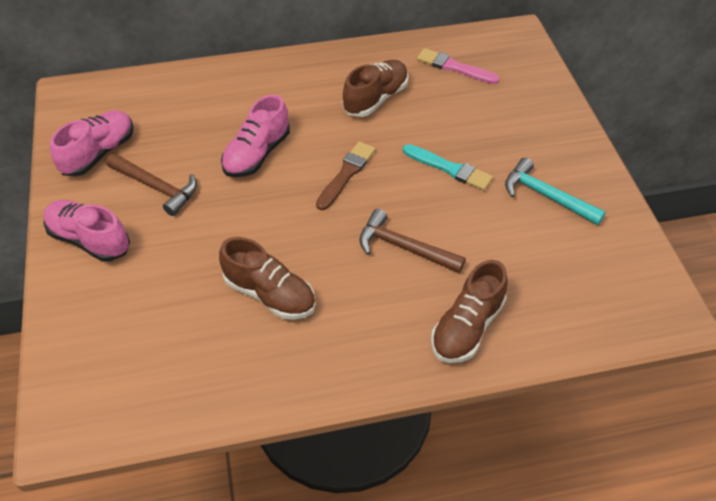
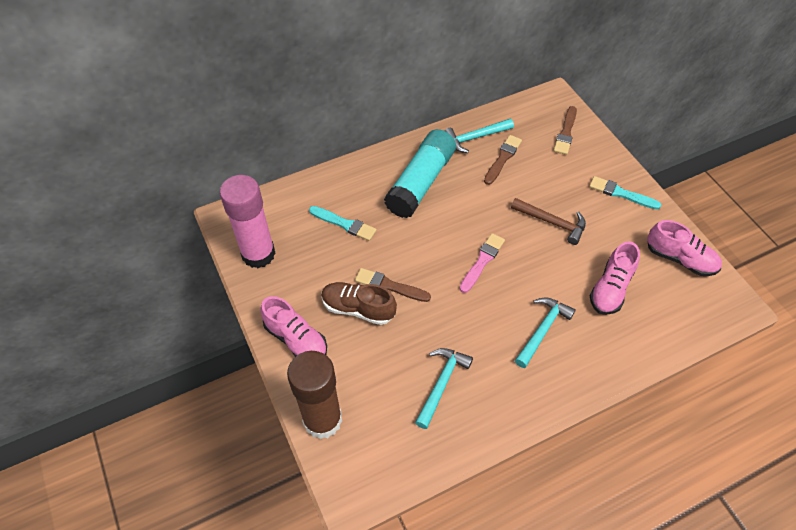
brown brush: 1 -> 3
brown glue stick: 0 -> 1
brown hammer: 2 -> 1
brown shoe: 3 -> 1
pink glue stick: 0 -> 1
turquoise brush: 1 -> 2
turquoise glue stick: 0 -> 1
turquoise hammer: 1 -> 3

